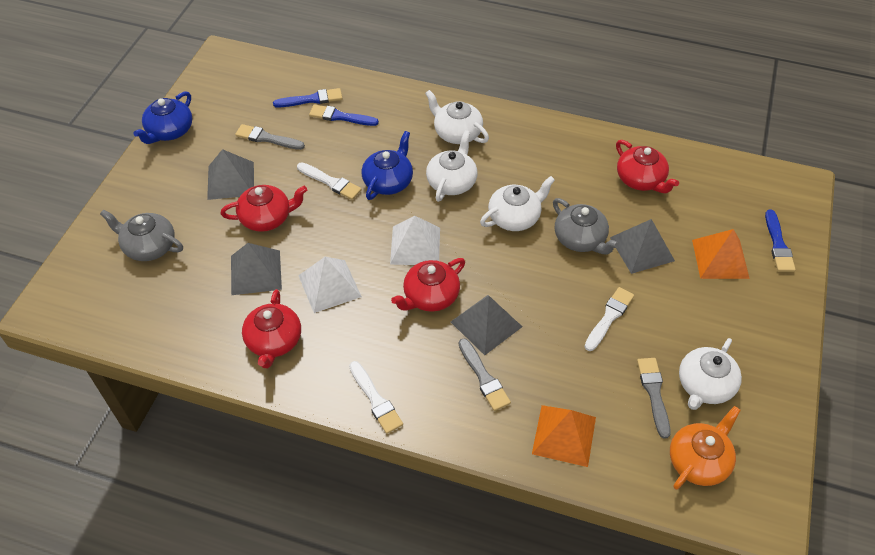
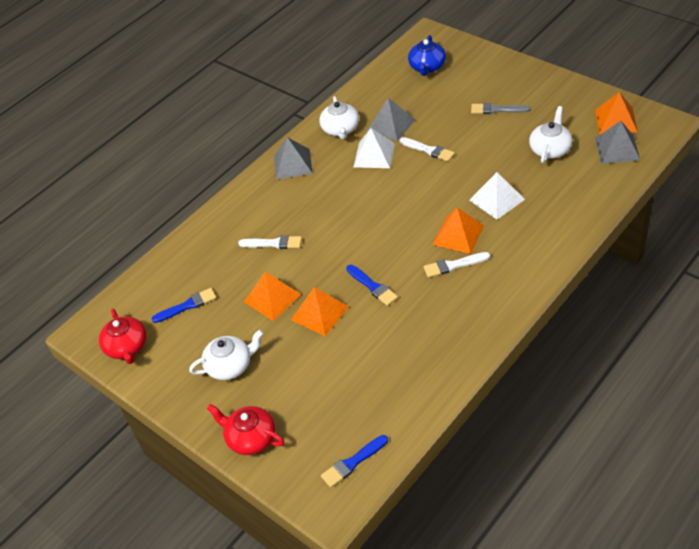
blue teapot: 2 -> 1
grey brush: 3 -> 1
grey pyramid: 4 -> 3
grey teapot: 2 -> 0
orange pyramid: 2 -> 4
orange teapot: 1 -> 0
red teapot: 4 -> 2
white teapot: 4 -> 3

